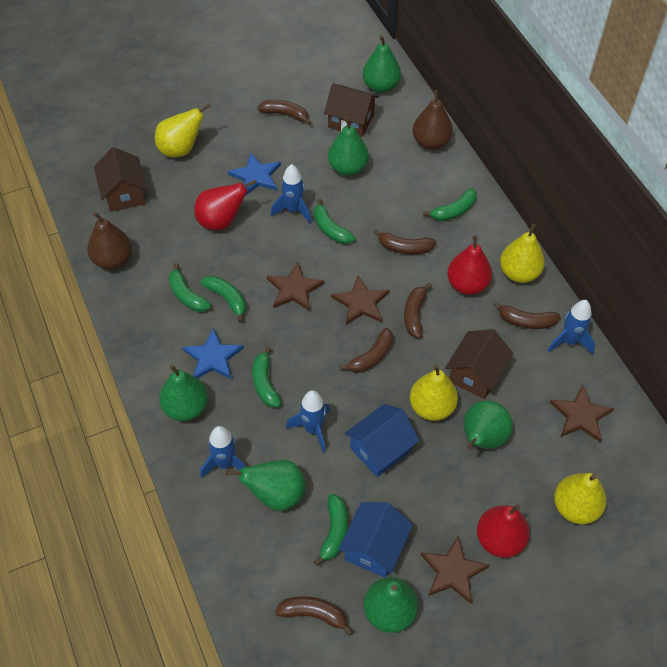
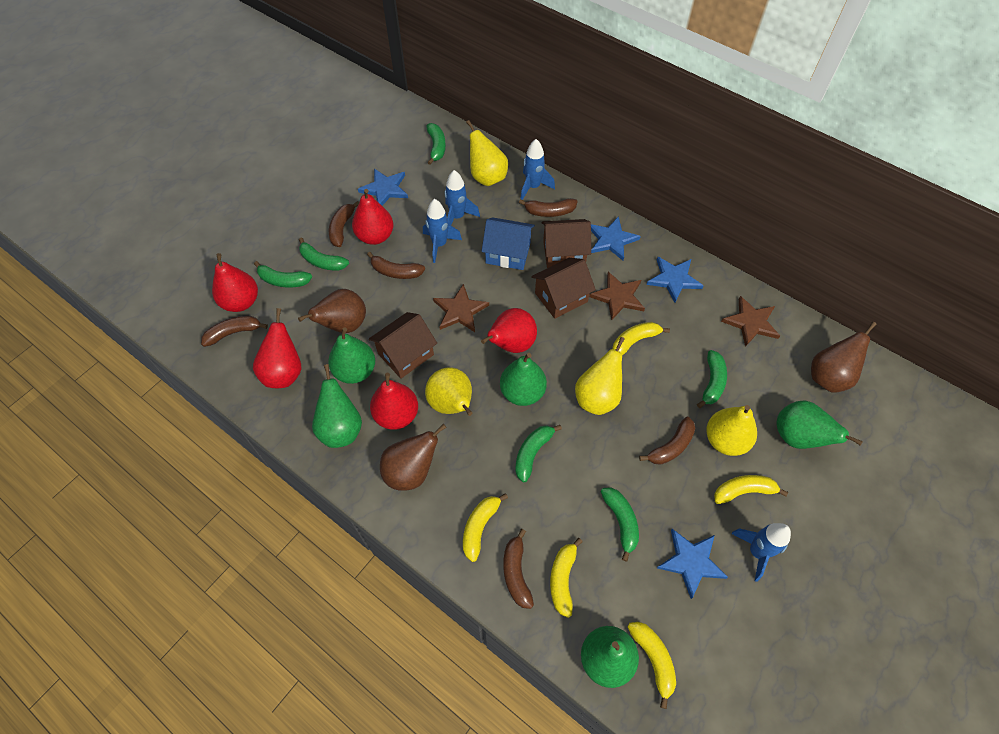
blue house: 2 -> 1
blue star: 2 -> 4
brown pear: 2 -> 3
brown star: 4 -> 3
green pear: 6 -> 5
red pear: 3 -> 5
yellow banana: 0 -> 5

